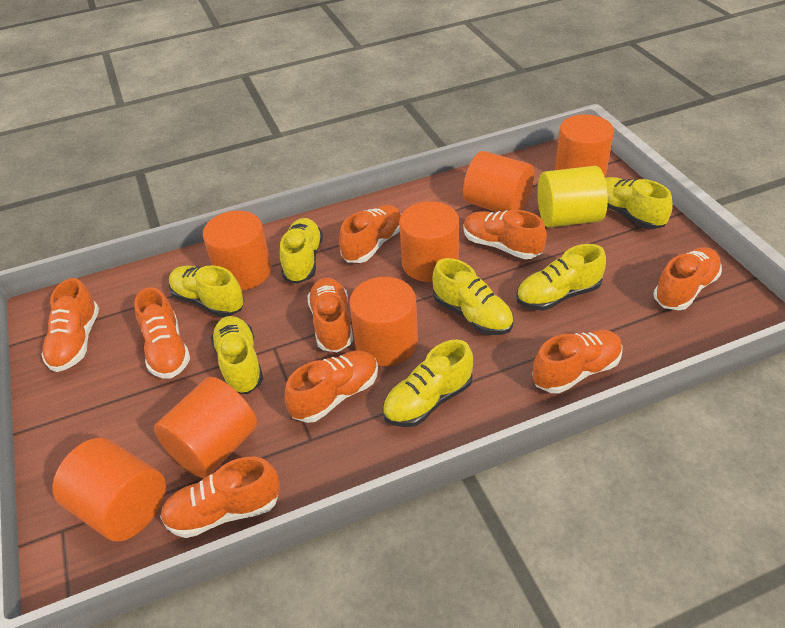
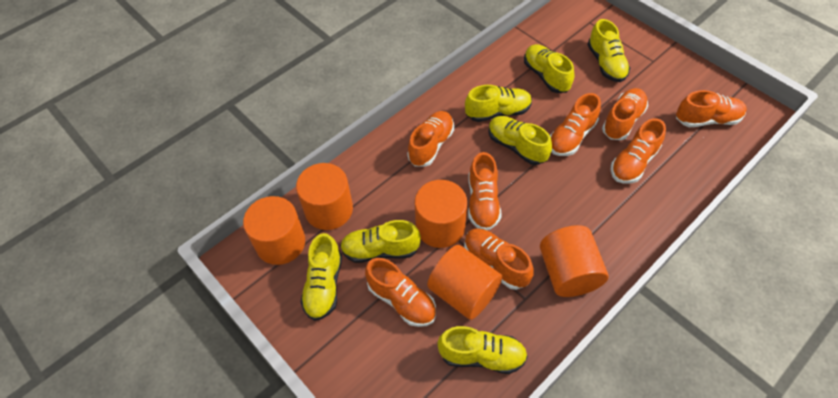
orange cylinder: 7 -> 5
orange shoe: 9 -> 8
yellow cylinder: 1 -> 0

